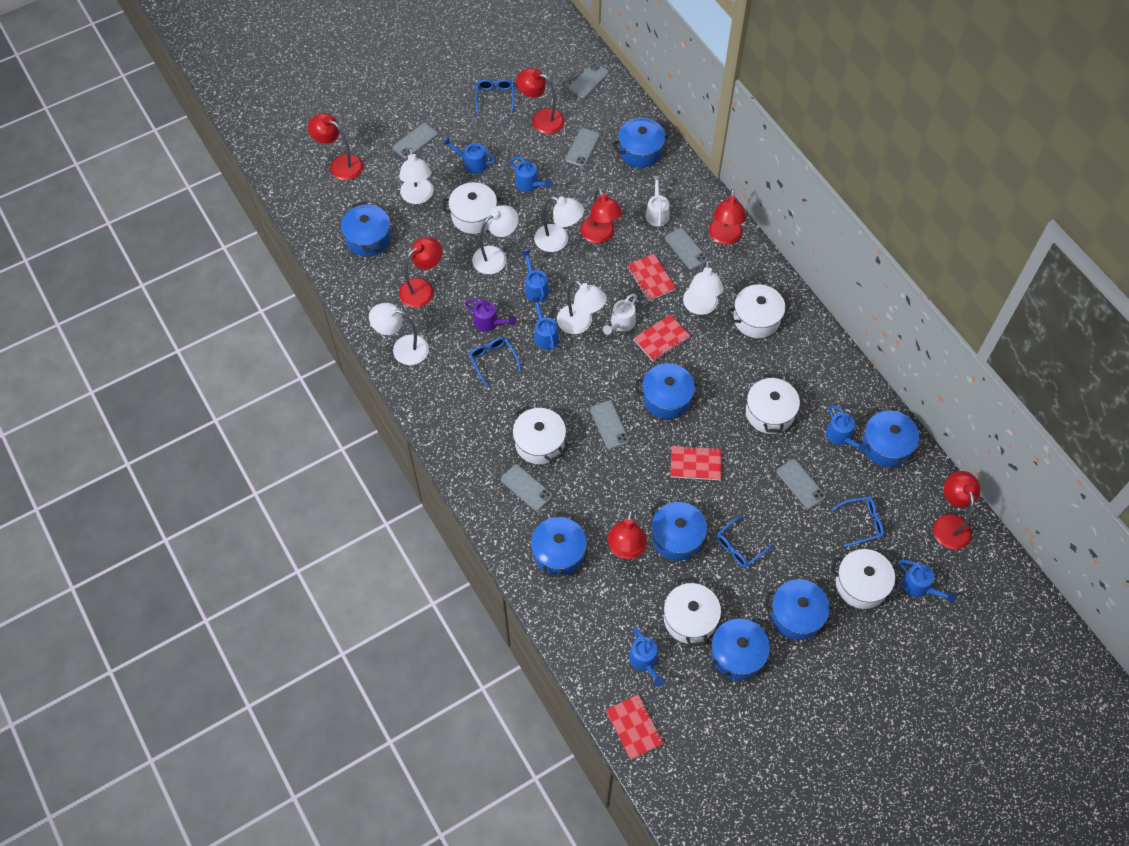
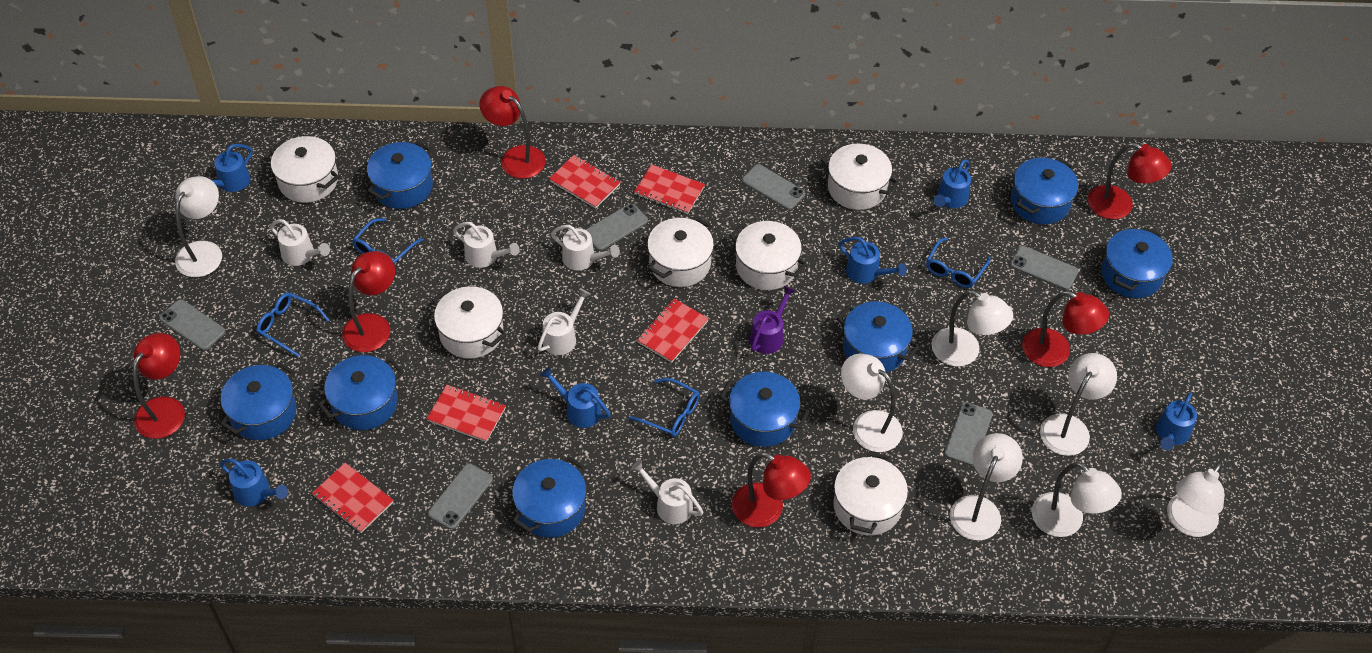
blue watering can: 7 -> 6
grey phone: 7 -> 6
red lamp: 7 -> 6
red notebook: 4 -> 5
white lamp: 6 -> 7
white watering can: 2 -> 5

